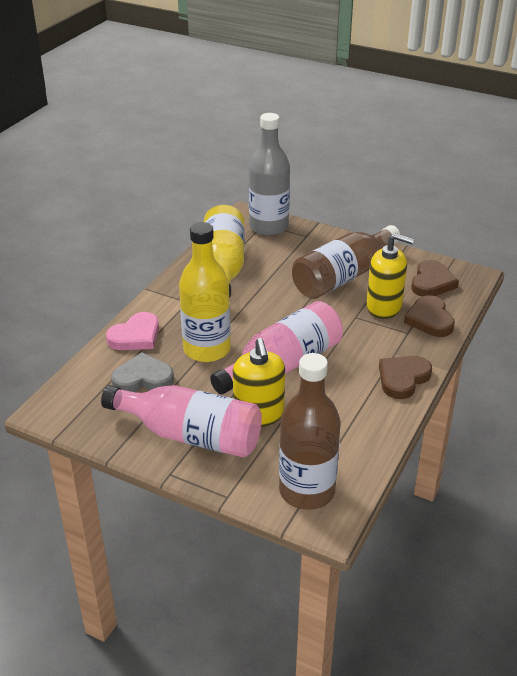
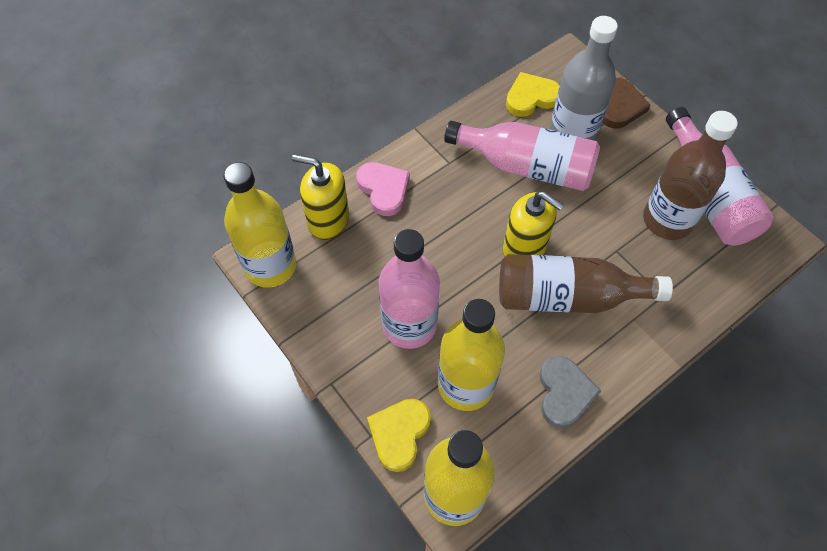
brown heart: 3 -> 1
pink bottle: 2 -> 3
yellow bottle: 2 -> 3
yellow heart: 0 -> 2

